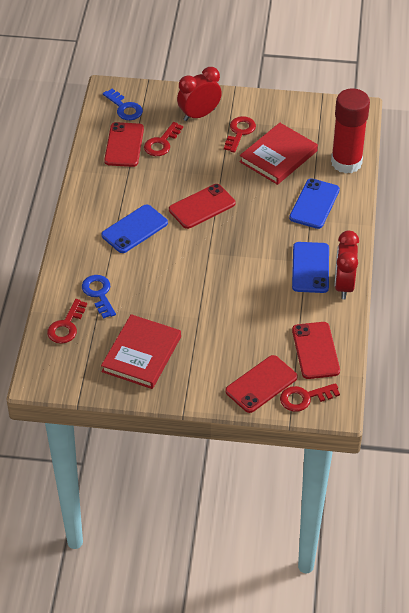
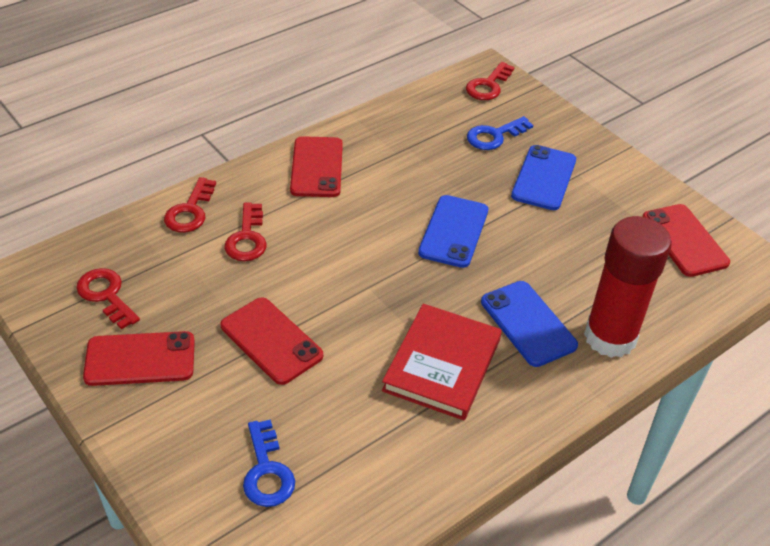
red book: 2 -> 1
red clock: 2 -> 0

